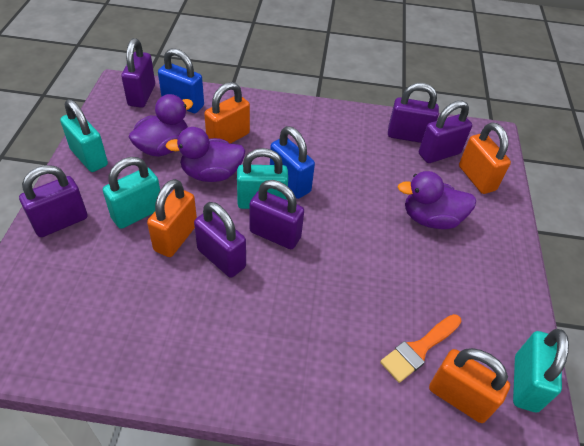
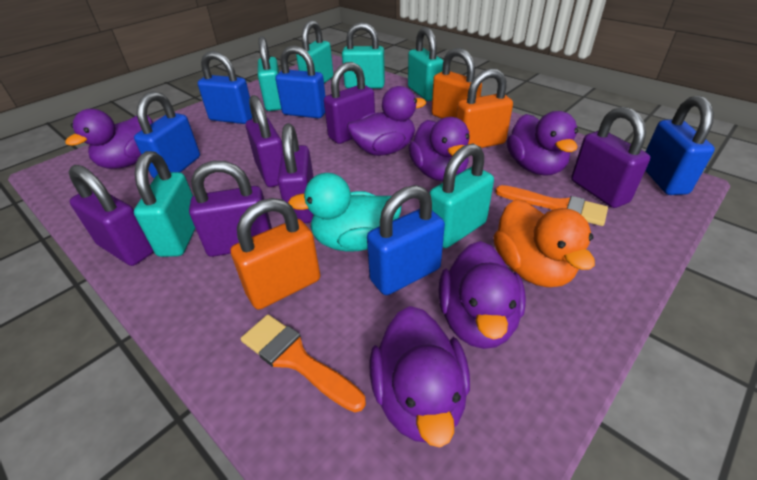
blue padlock: 2 -> 5
orange brush: 1 -> 2
orange duck: 0 -> 1
orange padlock: 4 -> 3
purple duck: 3 -> 6
turquoise duck: 0 -> 1
turquoise padlock: 4 -> 6

